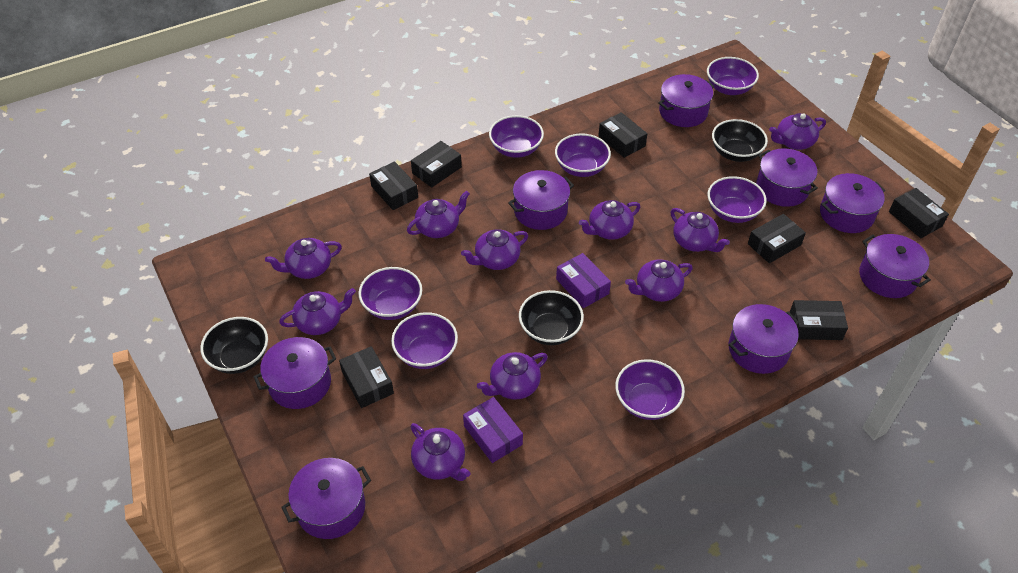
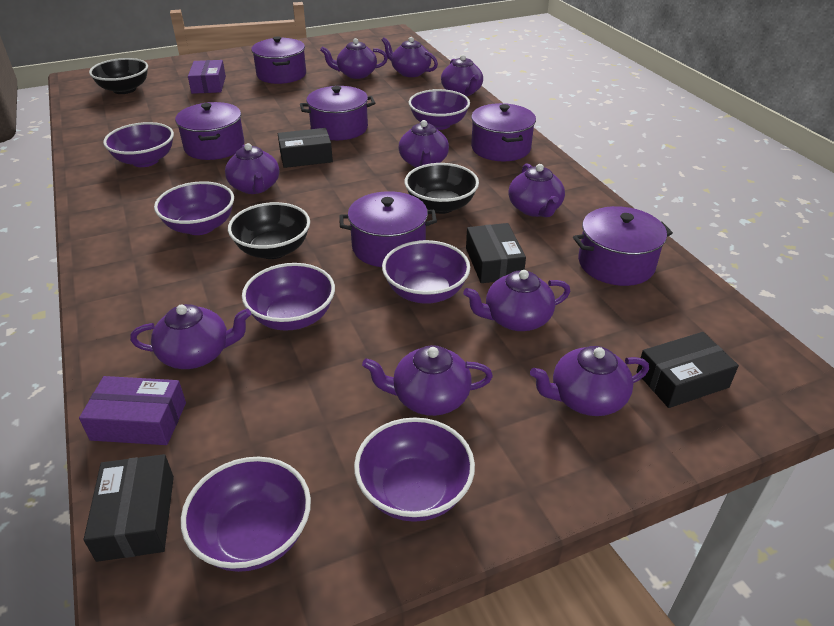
black box: 7 -> 4
purple pot: 8 -> 6

